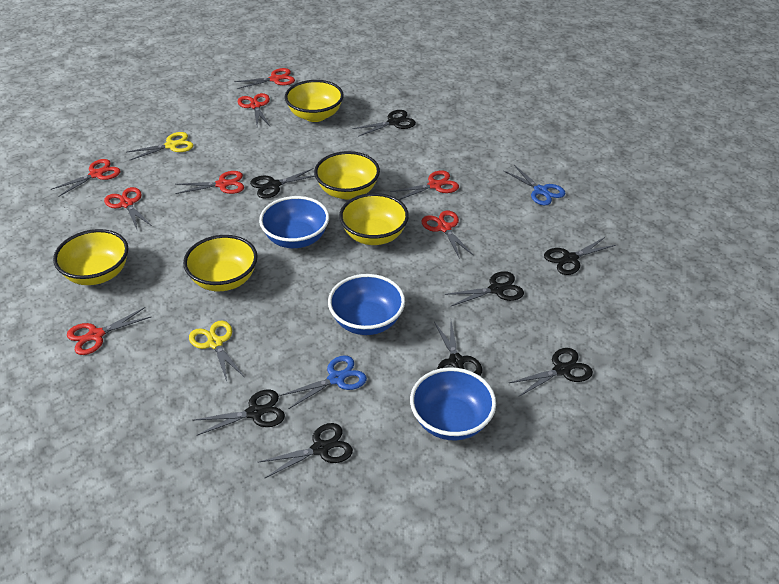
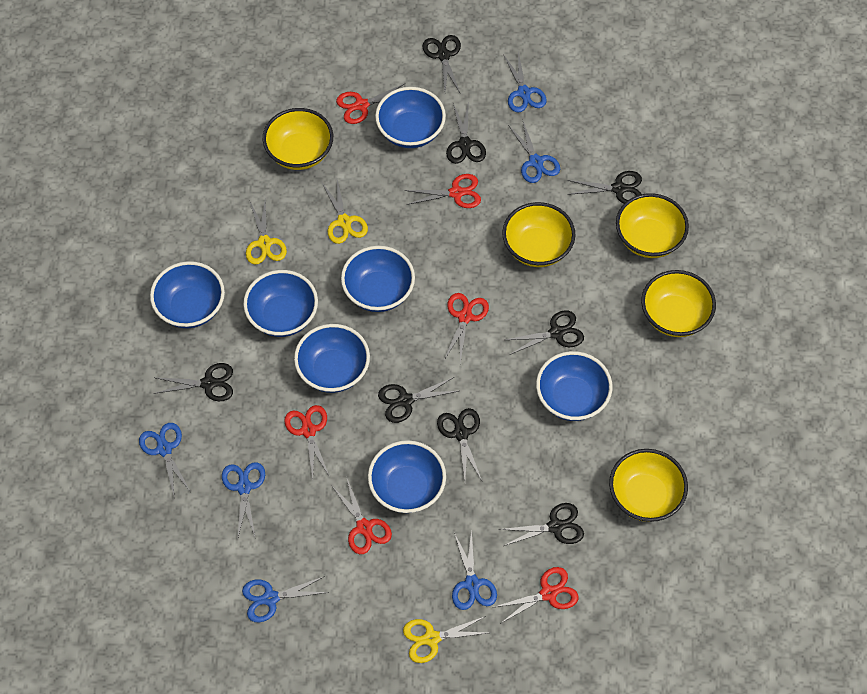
blue bowl: 3 -> 7
blue scissors: 2 -> 6
red scissors: 8 -> 6
yellow scissors: 2 -> 3

